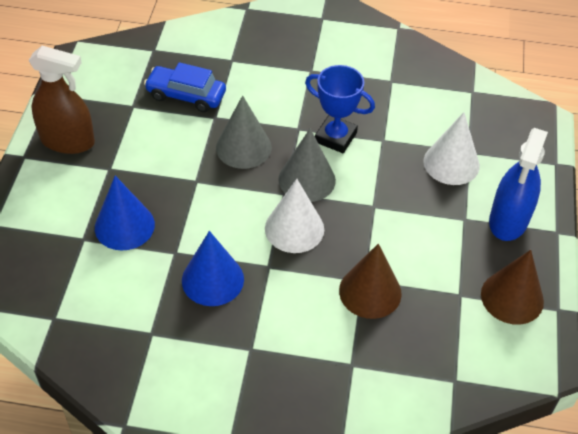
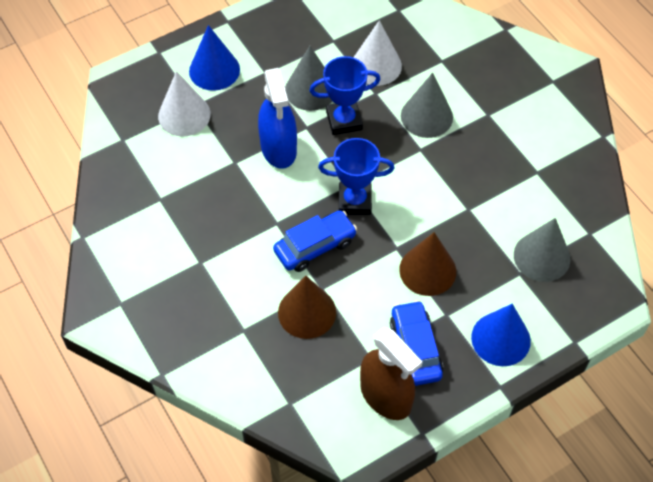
blue car: 1 -> 2
blue trophy: 1 -> 2
grey cone: 2 -> 3

